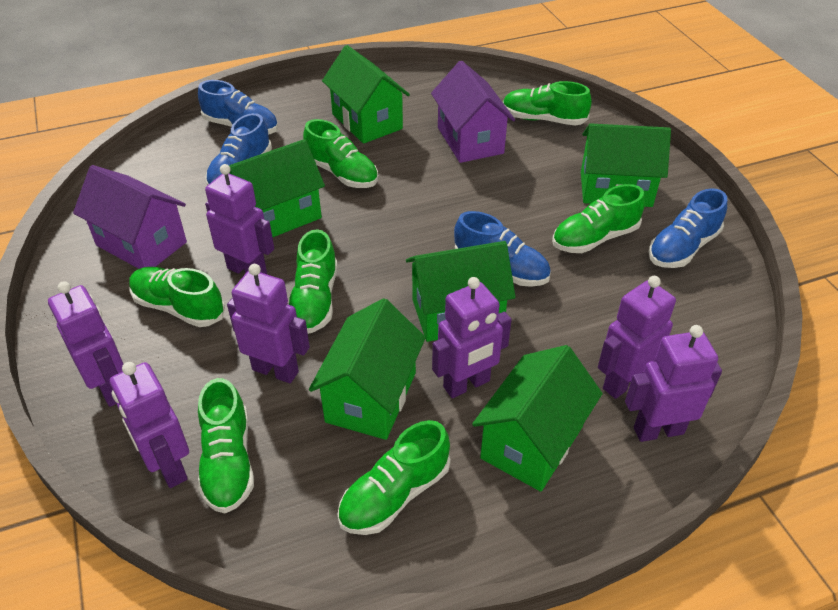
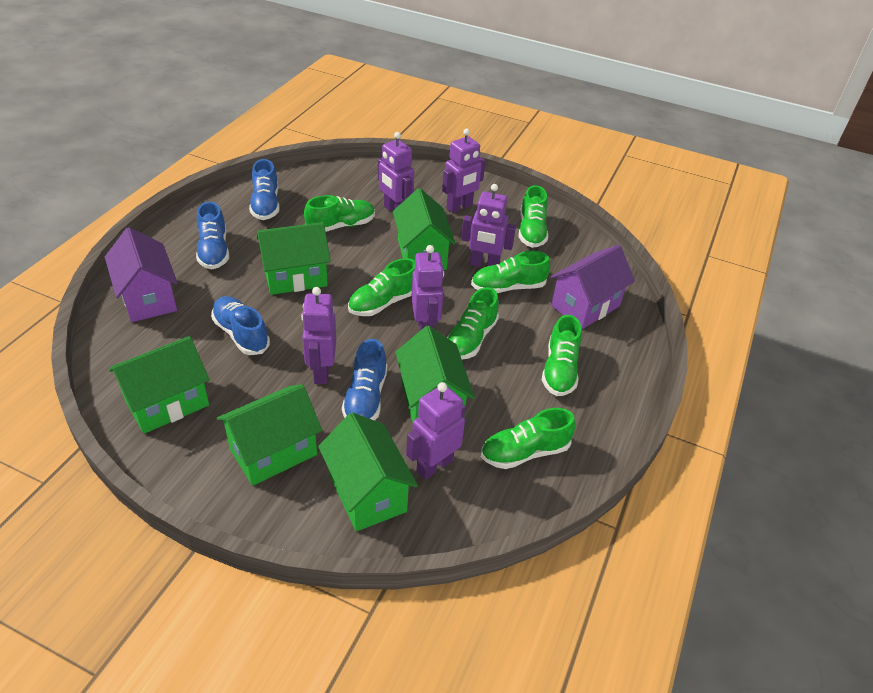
purple robot: 7 -> 6

